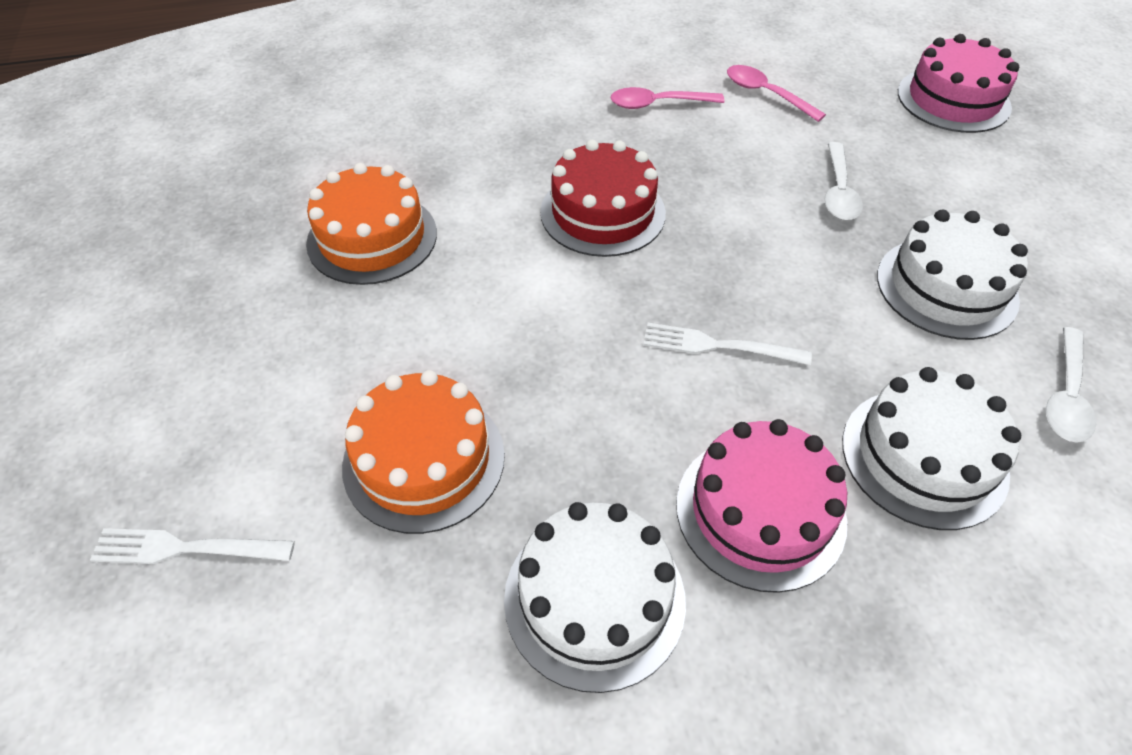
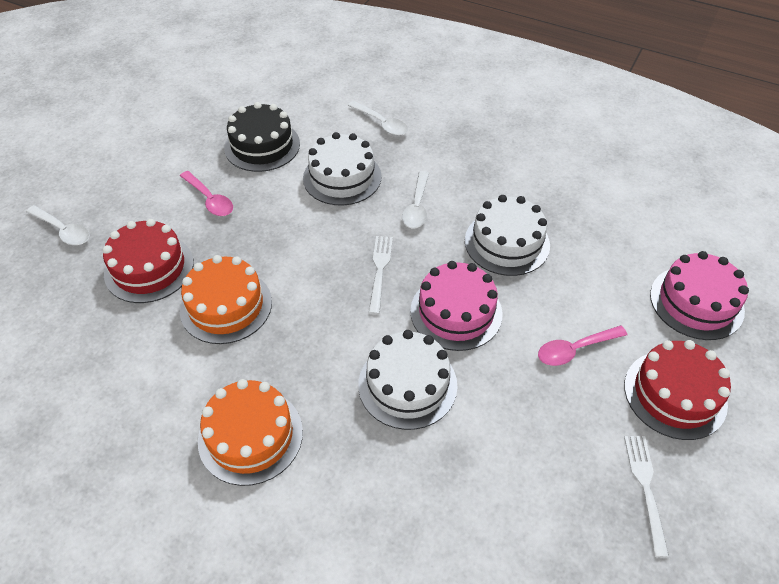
black cake: 0 -> 1
red cake: 1 -> 2
white spoon: 2 -> 3

